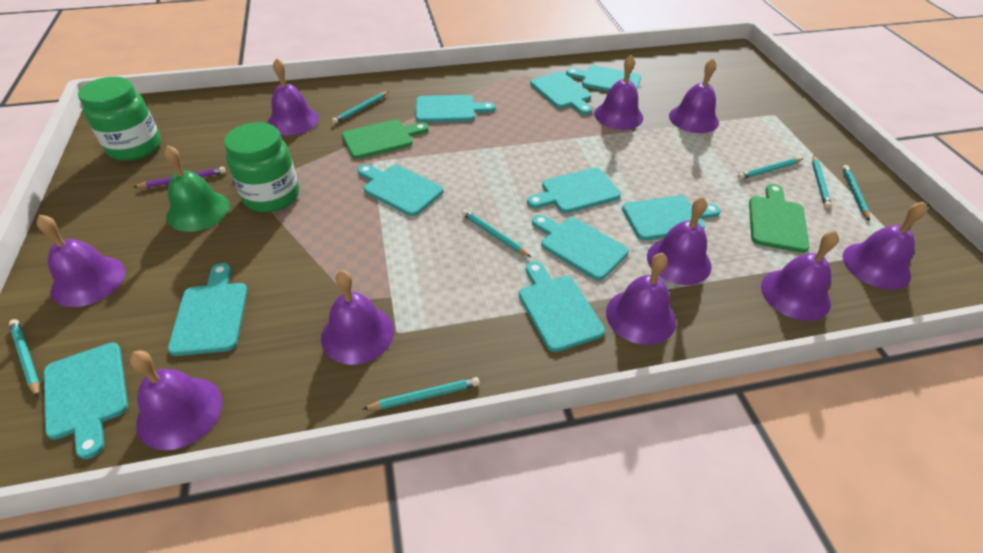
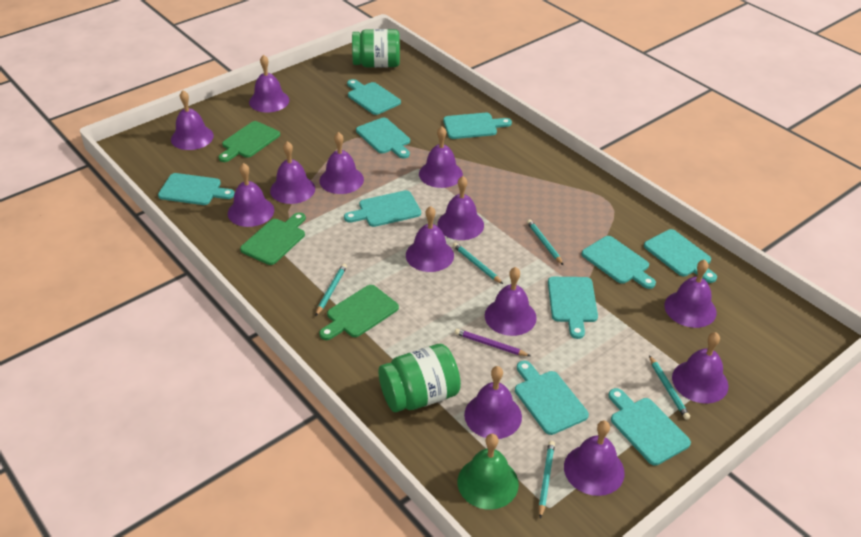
green cutting board: 2 -> 3
purple bell: 10 -> 13
turquoise pencil: 7 -> 5

